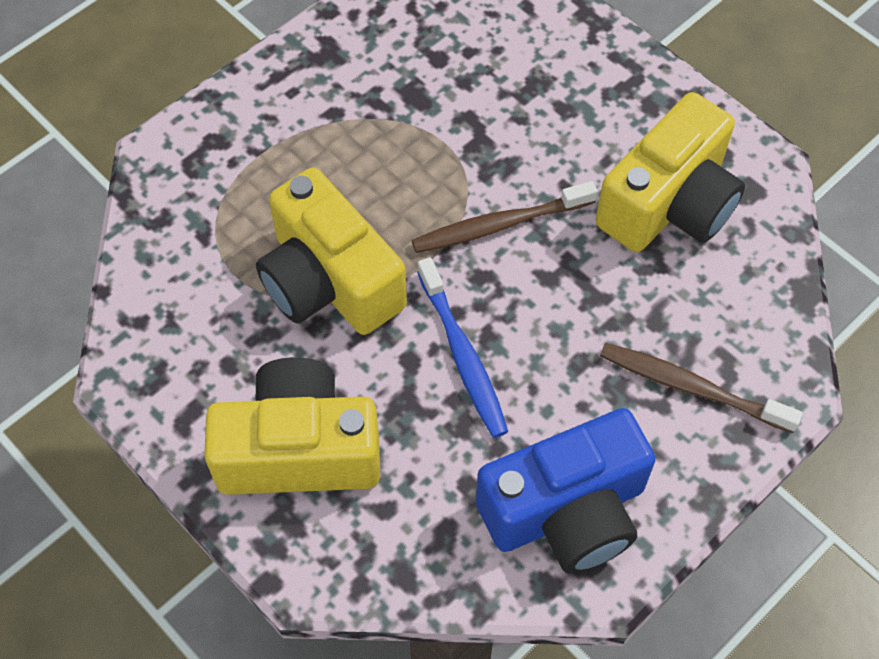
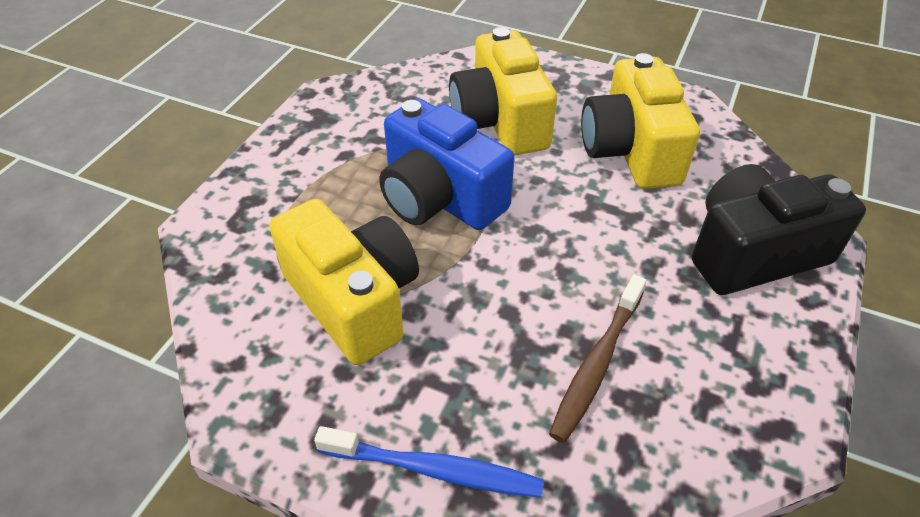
black camera: 0 -> 1
brown toothbrush: 2 -> 1

